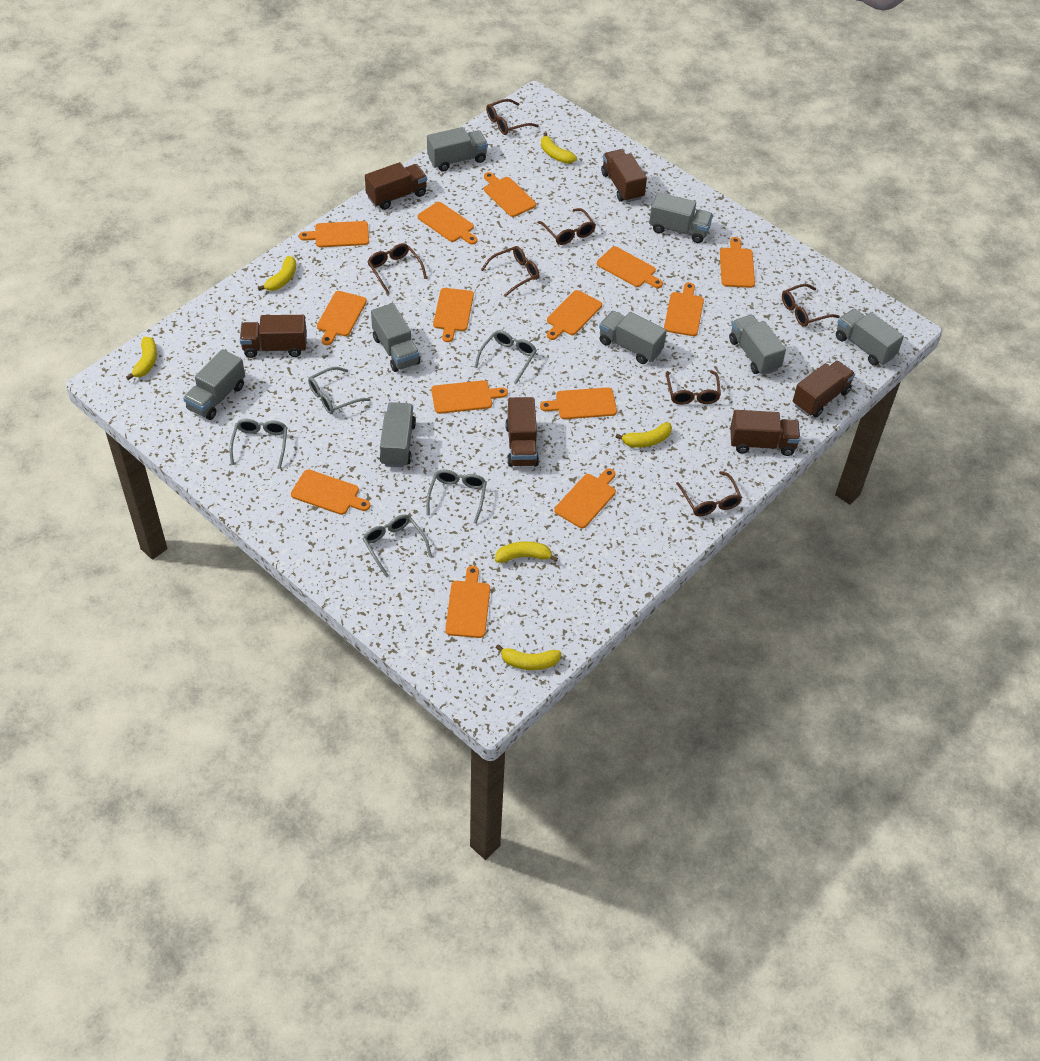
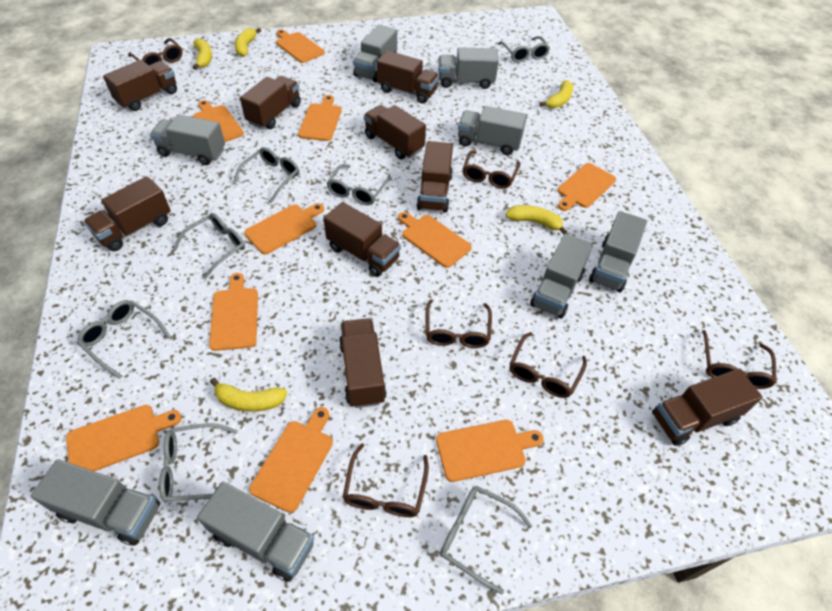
brown glasses: 7 -> 6
brown truck: 6 -> 9
grey glasses: 5 -> 7
orange cutting board: 14 -> 10
yellow banana: 6 -> 5

